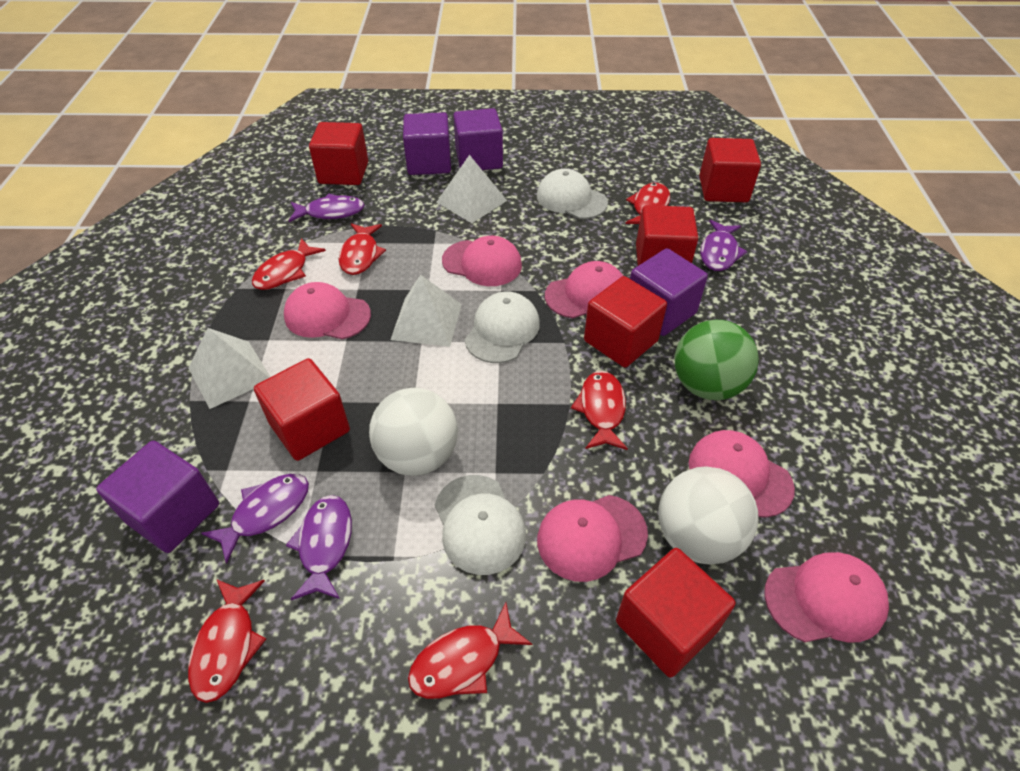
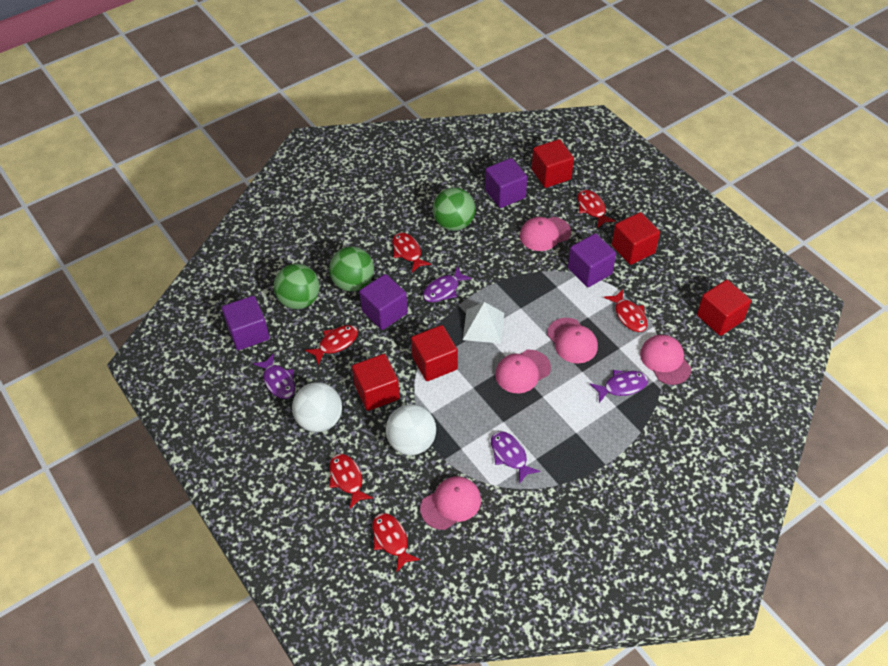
green ball: 1 -> 3
pink cap: 6 -> 5
red cube: 6 -> 5
white cap: 3 -> 0
white pyramid: 3 -> 1

